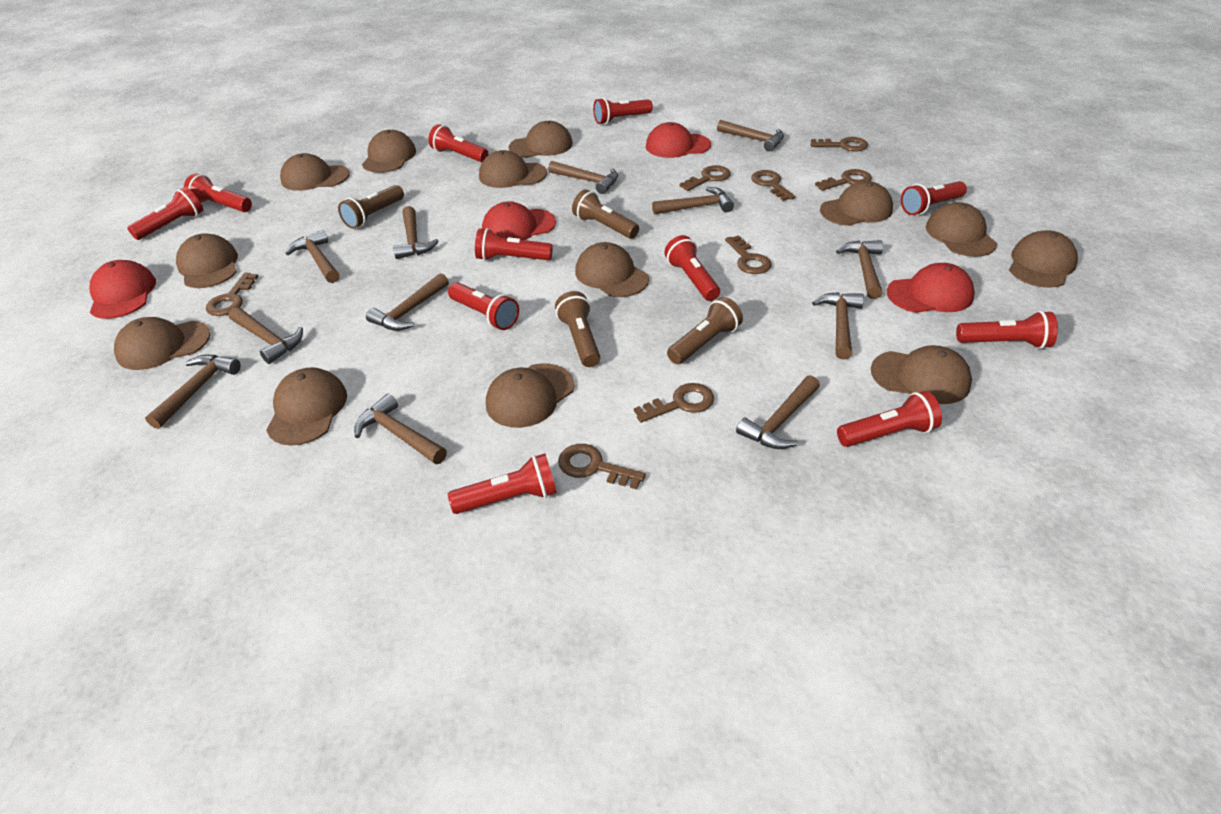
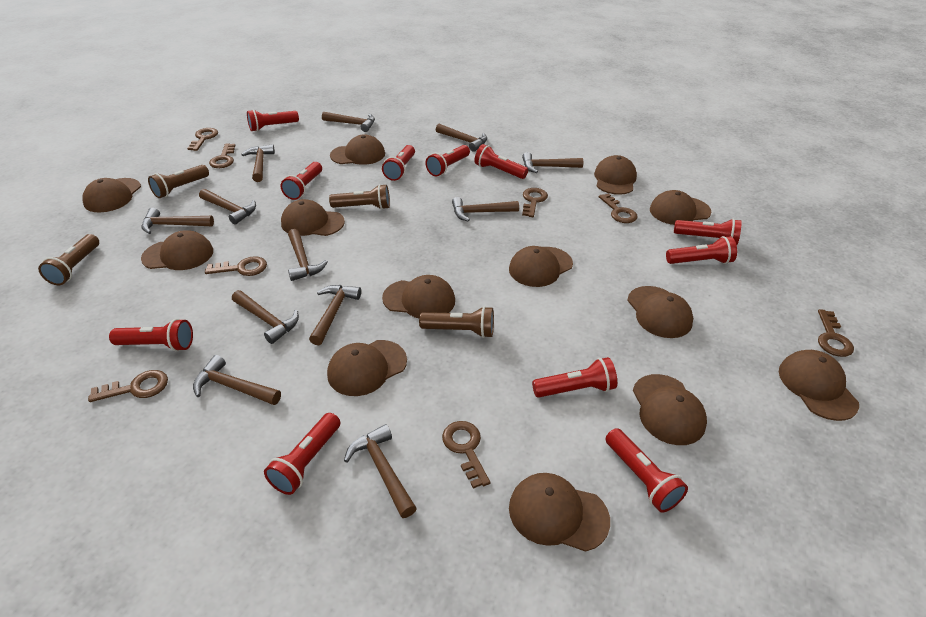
red cap: 4 -> 0

